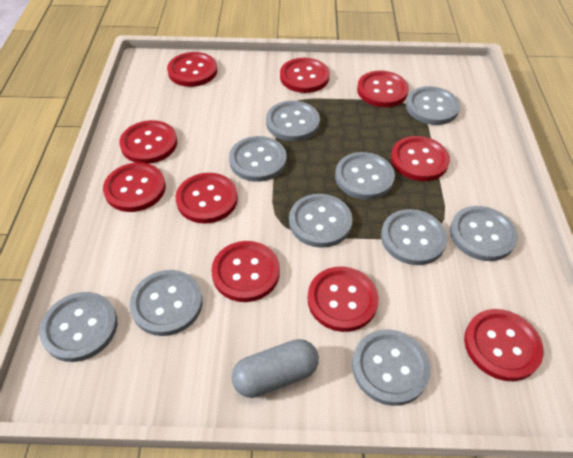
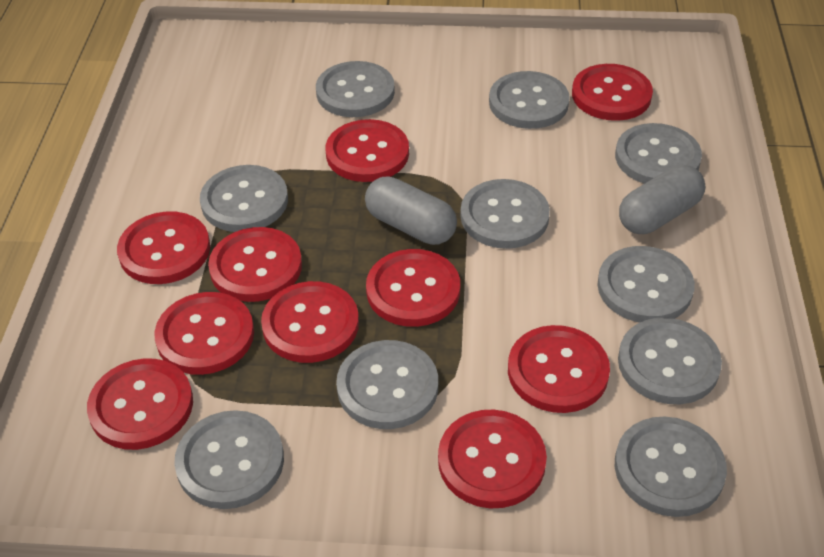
grey capsule: 1 -> 2

